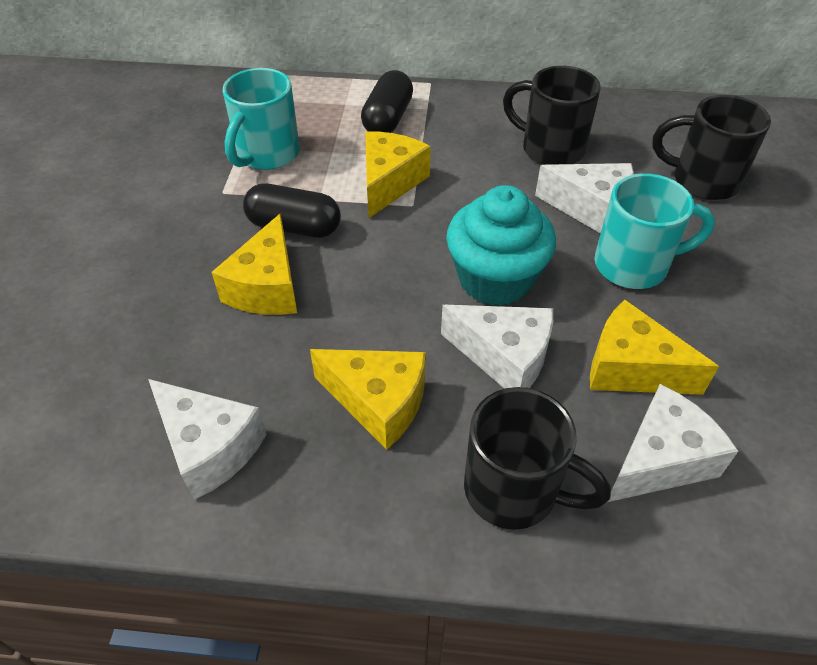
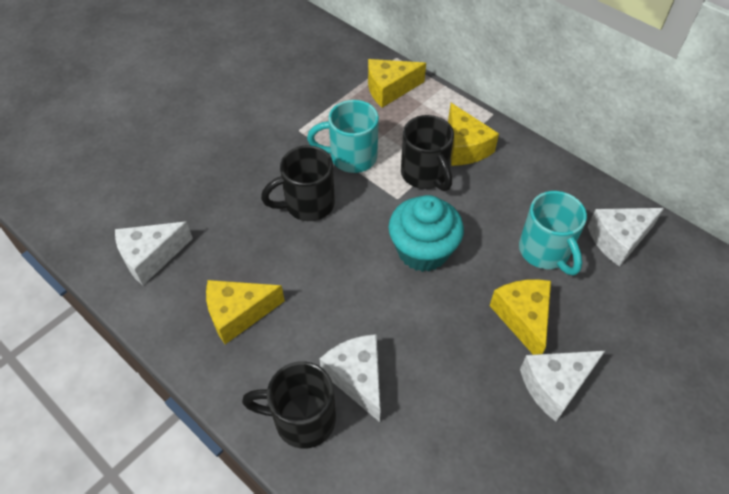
black capsule: 2 -> 0

